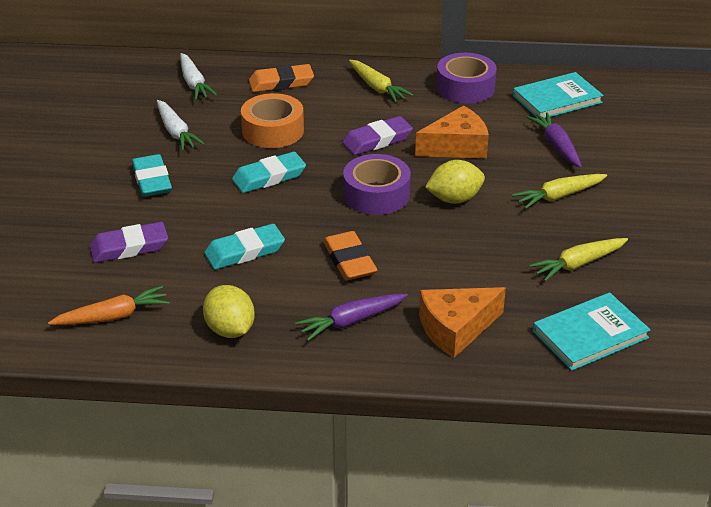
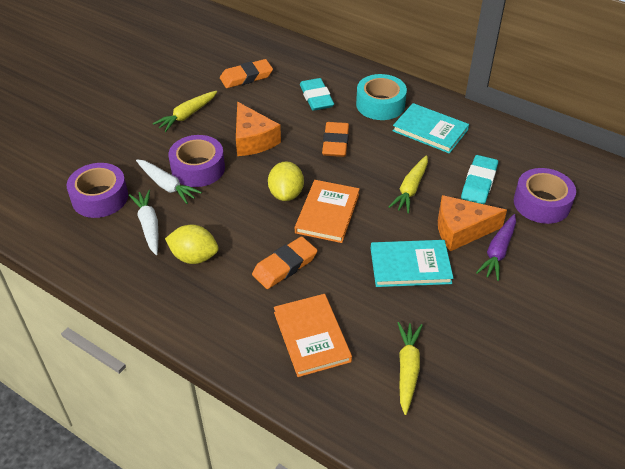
orange book: 0 -> 2
orange carrot: 1 -> 0
orange eraser: 2 -> 3
orange tape: 1 -> 0
purple carrot: 2 -> 1
purple eraser: 2 -> 0
purple tape: 2 -> 3
turquoise eraser: 3 -> 2
turquoise tape: 0 -> 1

